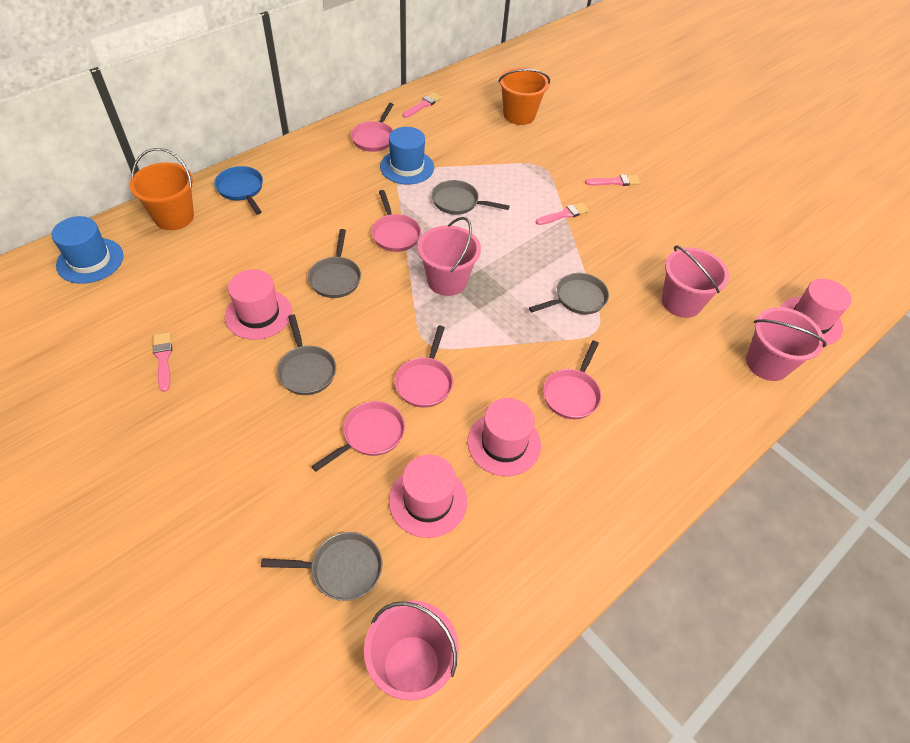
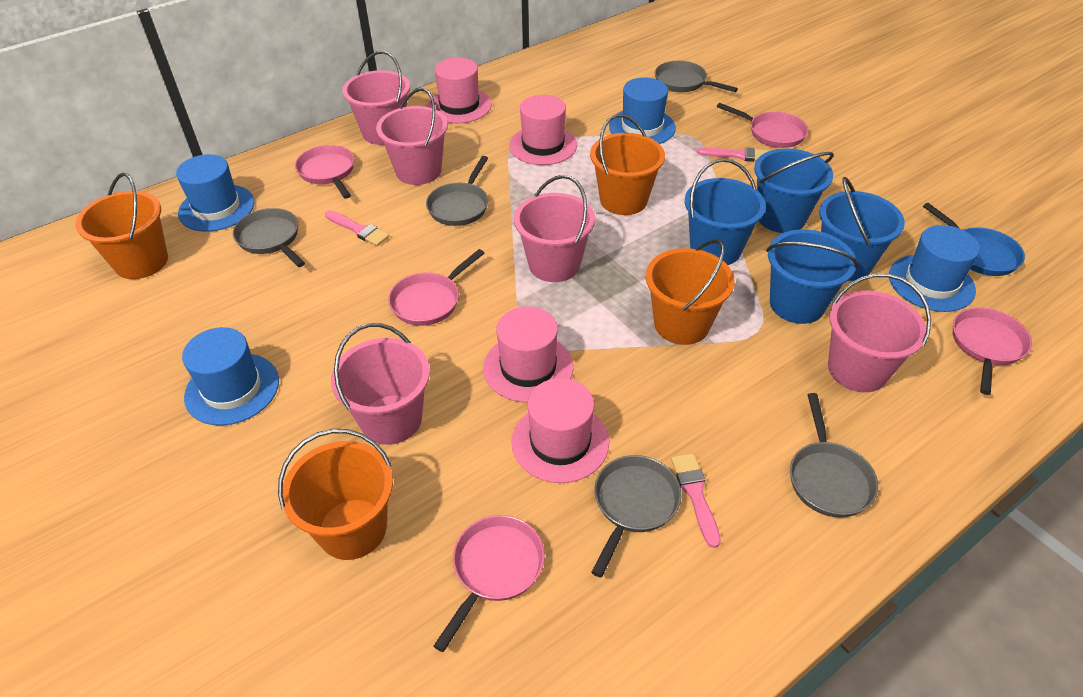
blue bucket: 0 -> 4
blue hat: 2 -> 4
orange bucket: 2 -> 4
pink brush: 4 -> 3
pink bucket: 4 -> 5

